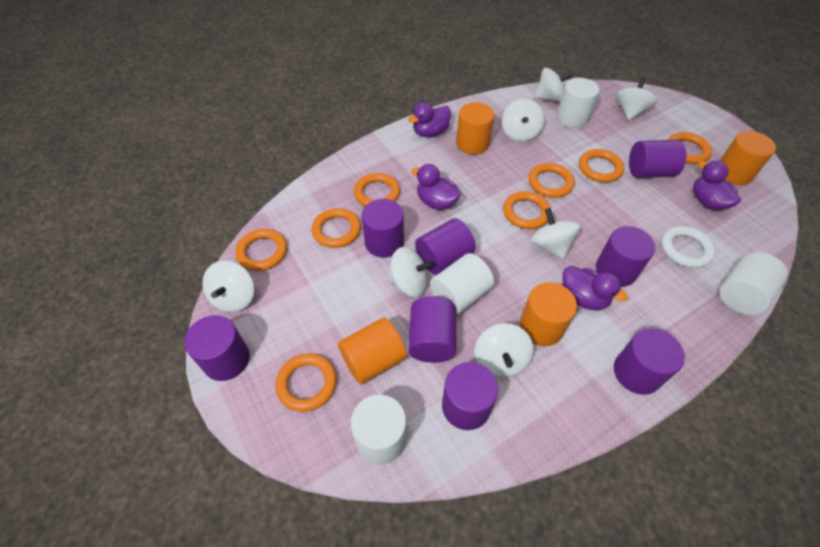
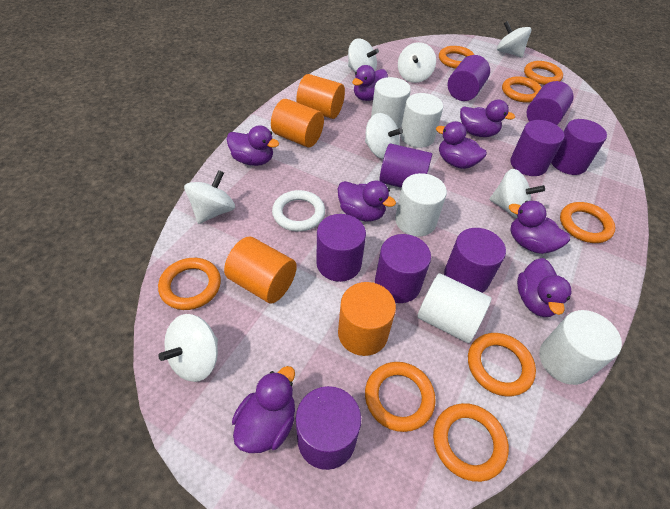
purple cylinder: 8 -> 9
purple duck: 4 -> 8
white cylinder: 4 -> 5

